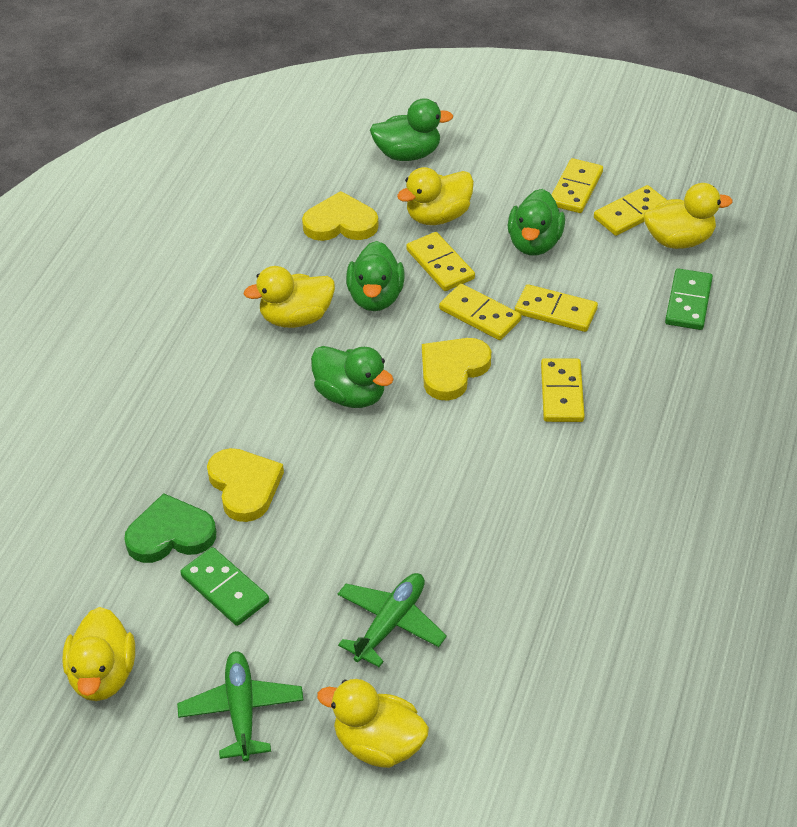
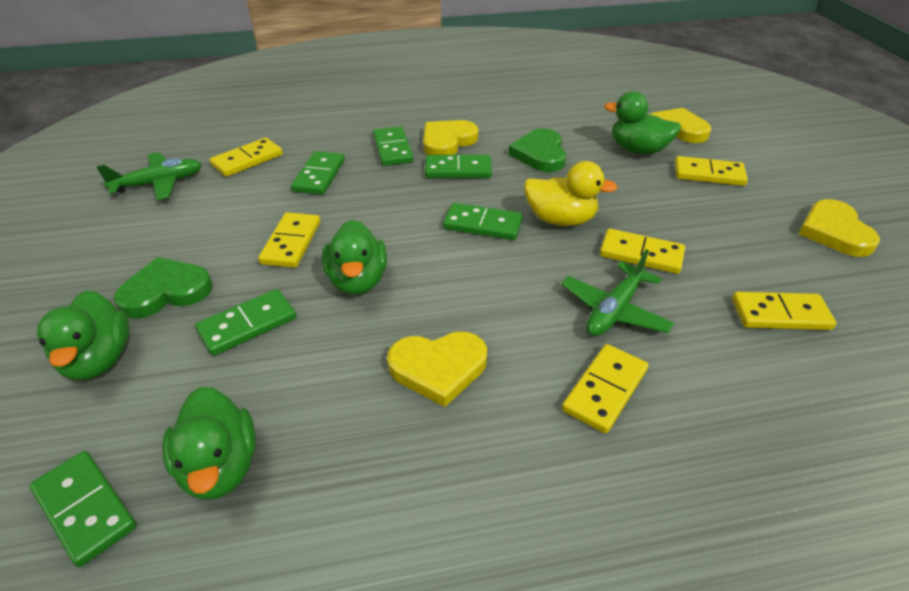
green domino: 2 -> 6
green heart: 1 -> 2
yellow duck: 5 -> 1
yellow heart: 3 -> 4

